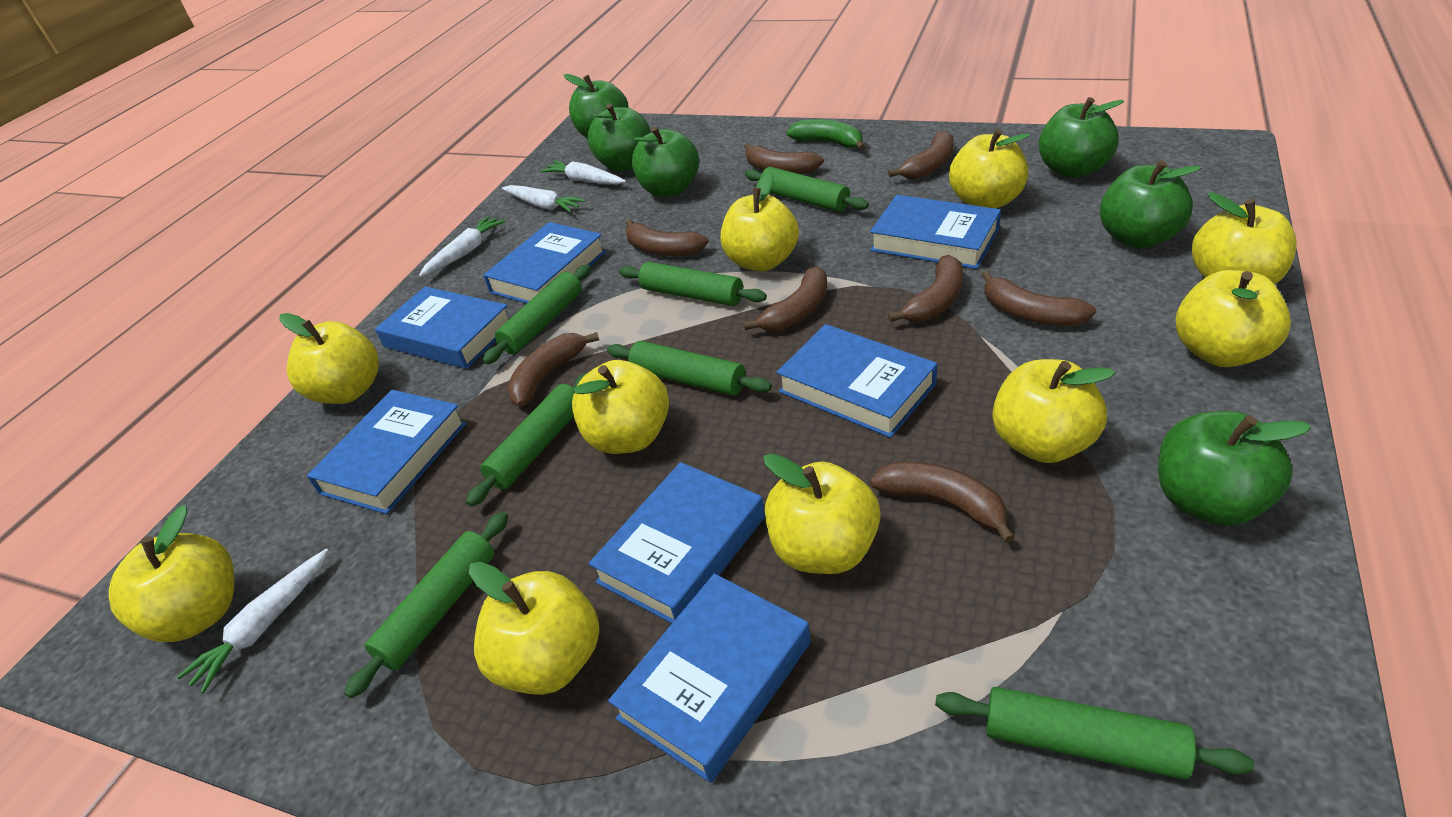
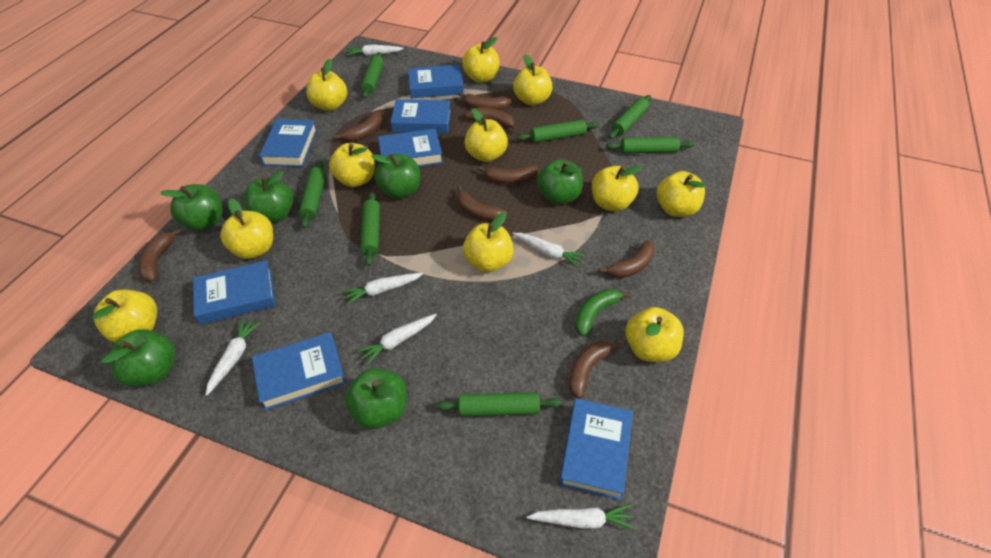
white carrot: 4 -> 6
yellow apple: 10 -> 11

